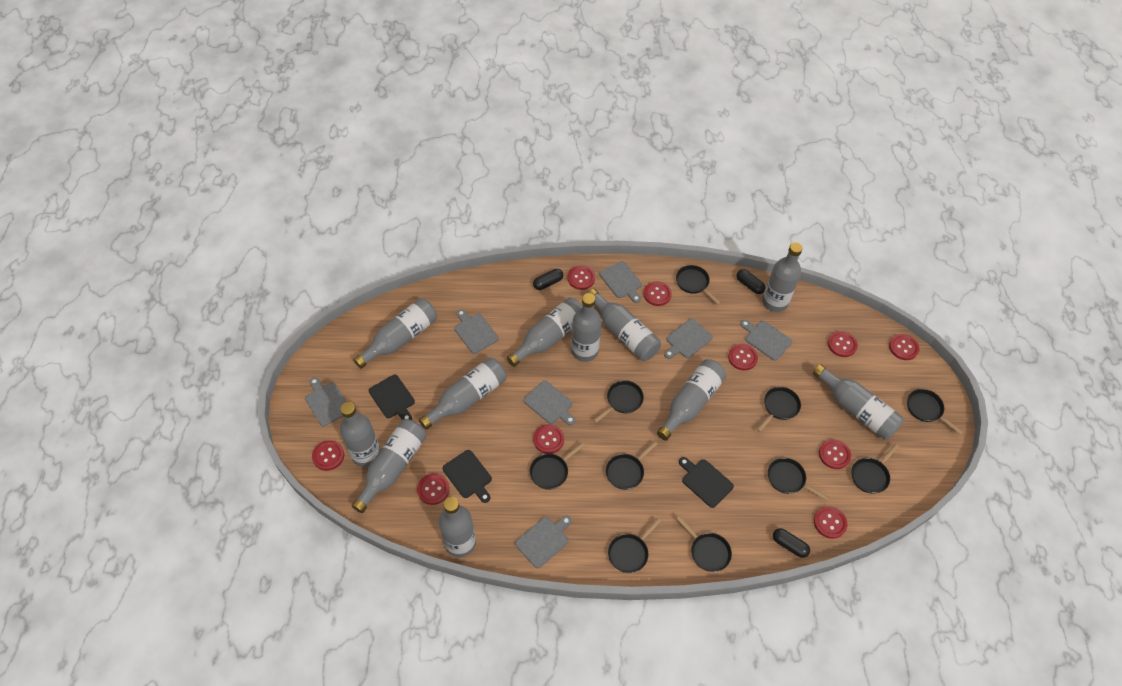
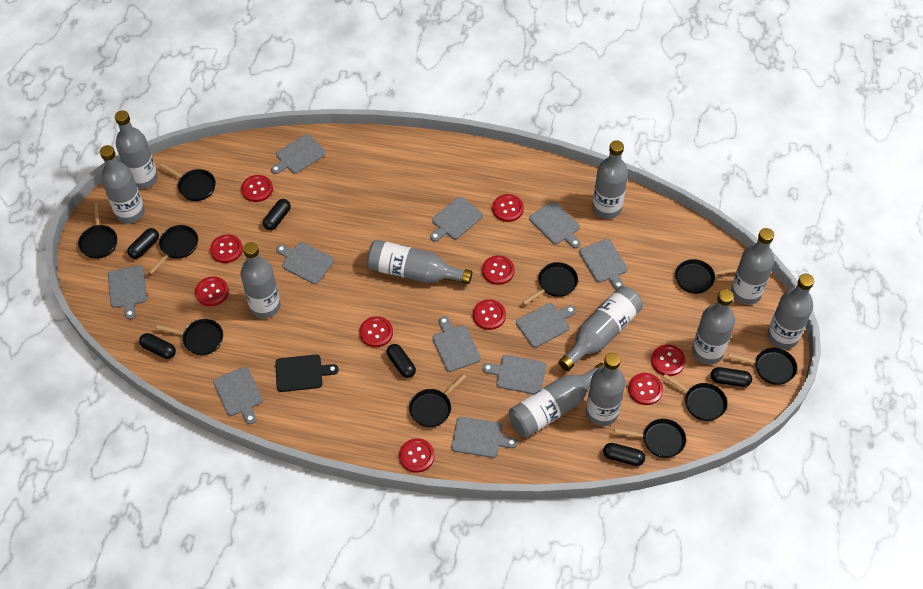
black capsule: 3 -> 6
black cutting board: 3 -> 1
grey cutting board: 7 -> 11

